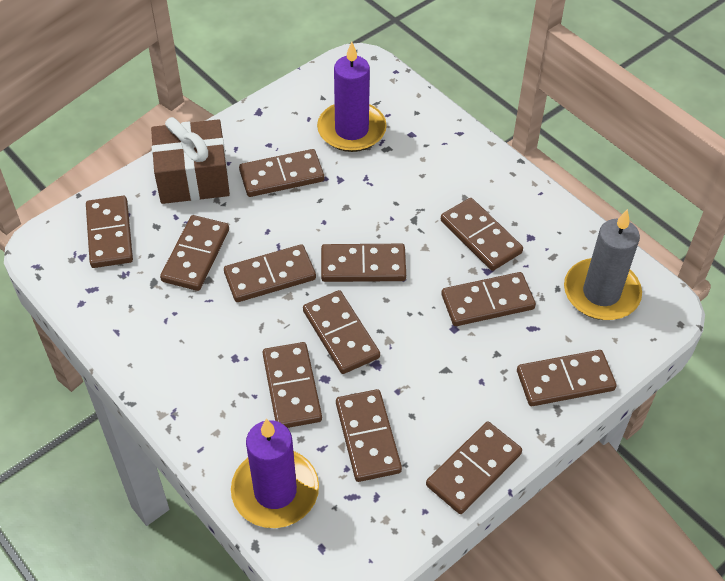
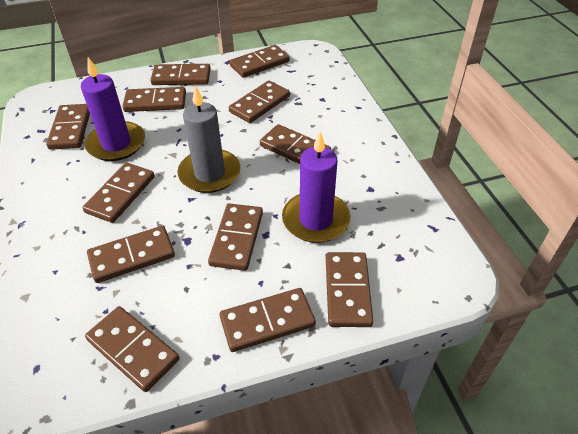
brown gift: 1 -> 0

